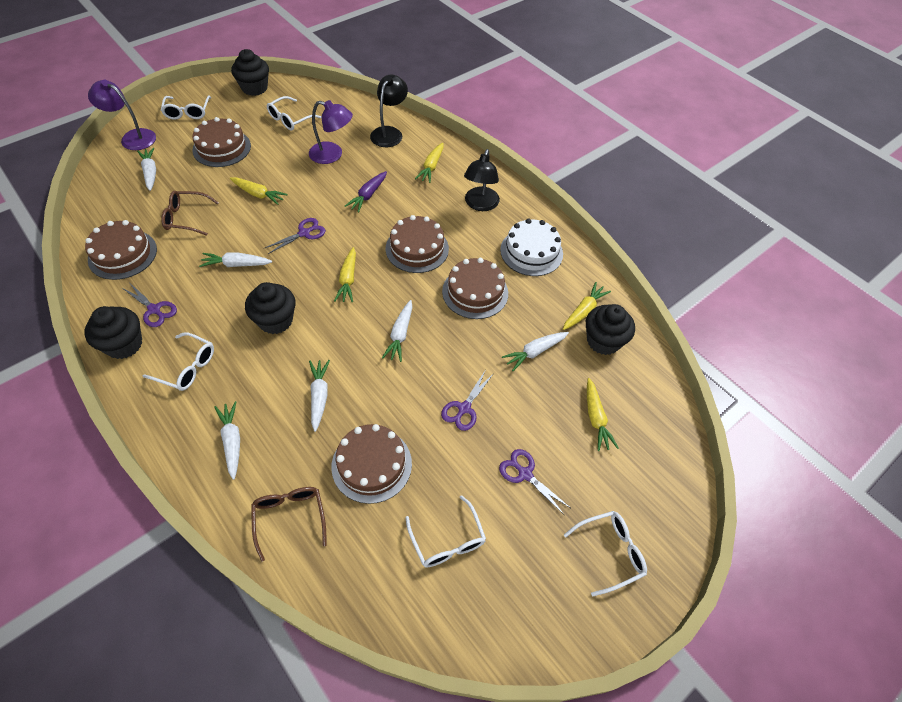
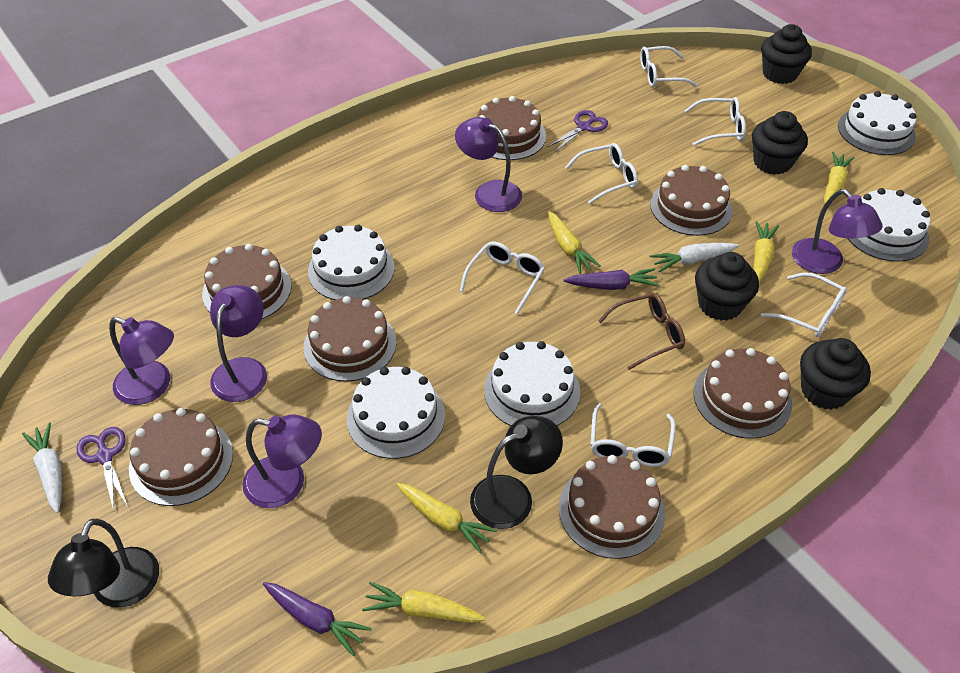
brown cake: 5 -> 7
brown glasses: 2 -> 1
purple carrot: 1 -> 2
purple lamp: 2 -> 5
purple scissors: 4 -> 2
white cake: 1 -> 5
white carrot: 6 -> 2
white glasses: 5 -> 6

